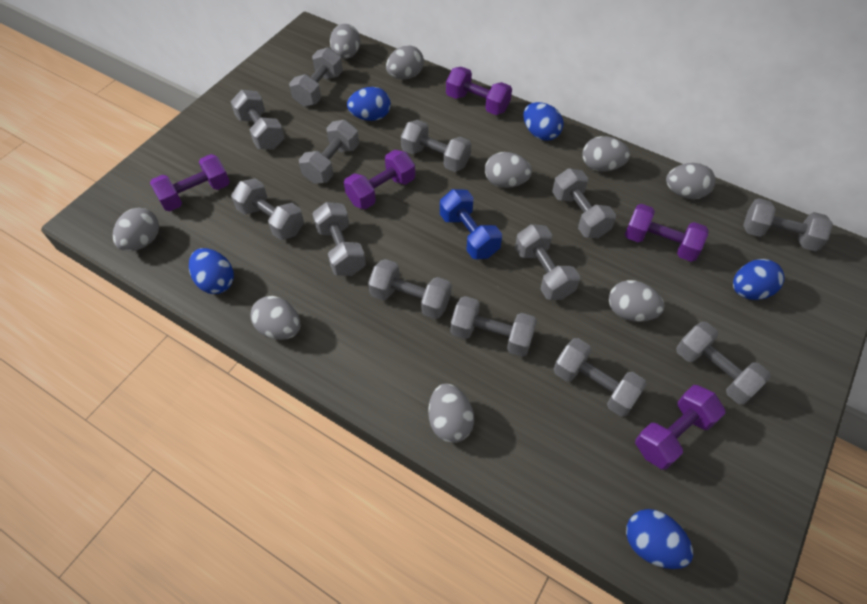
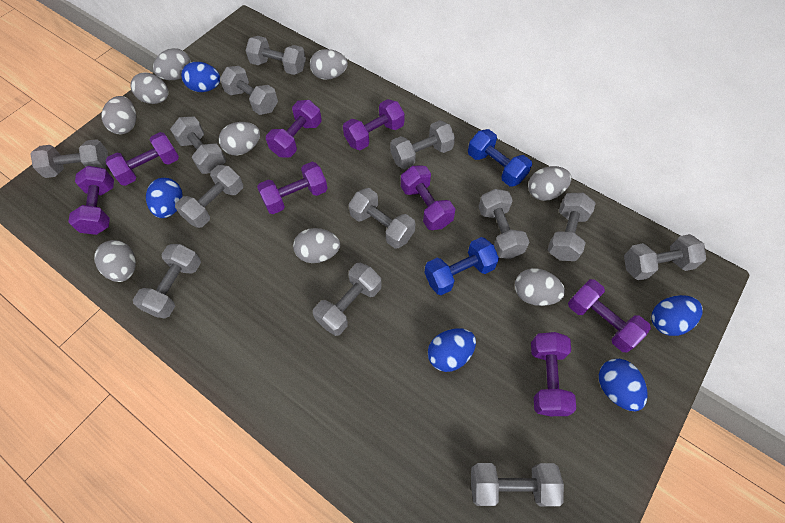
blue dumbbell: 1 -> 2
purple dumbbell: 5 -> 8

